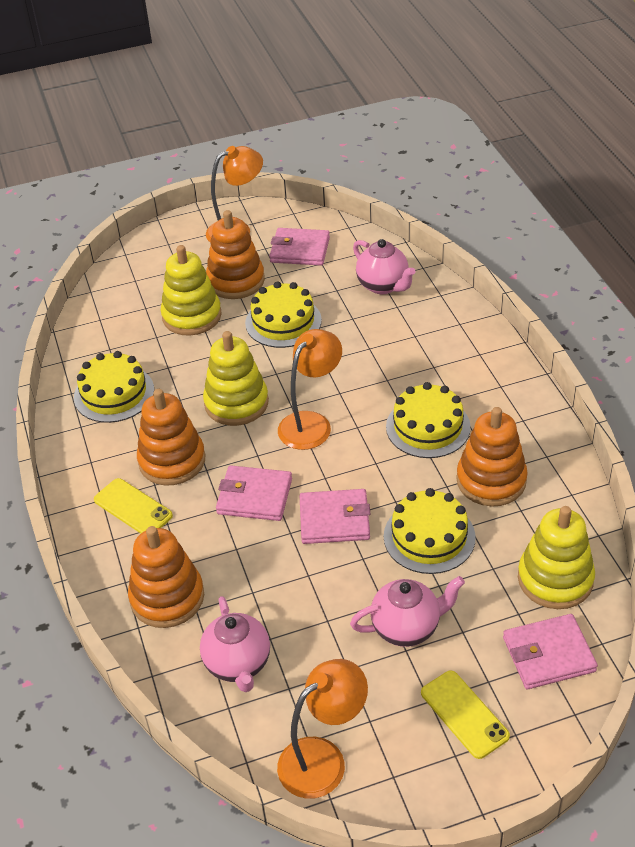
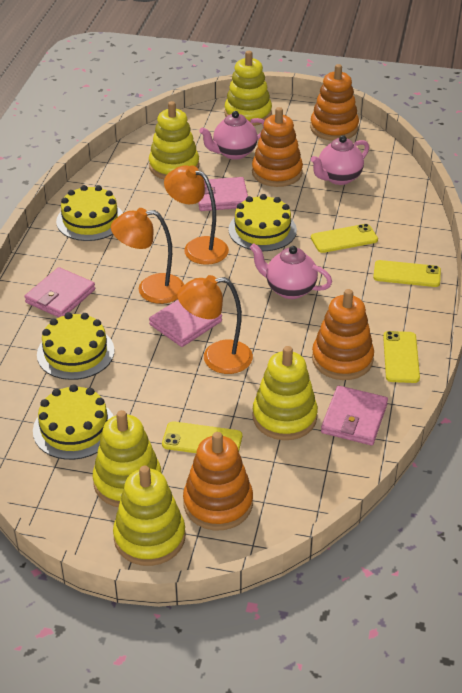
yellow phone: 2 -> 4
yellow stacking toy: 3 -> 5

